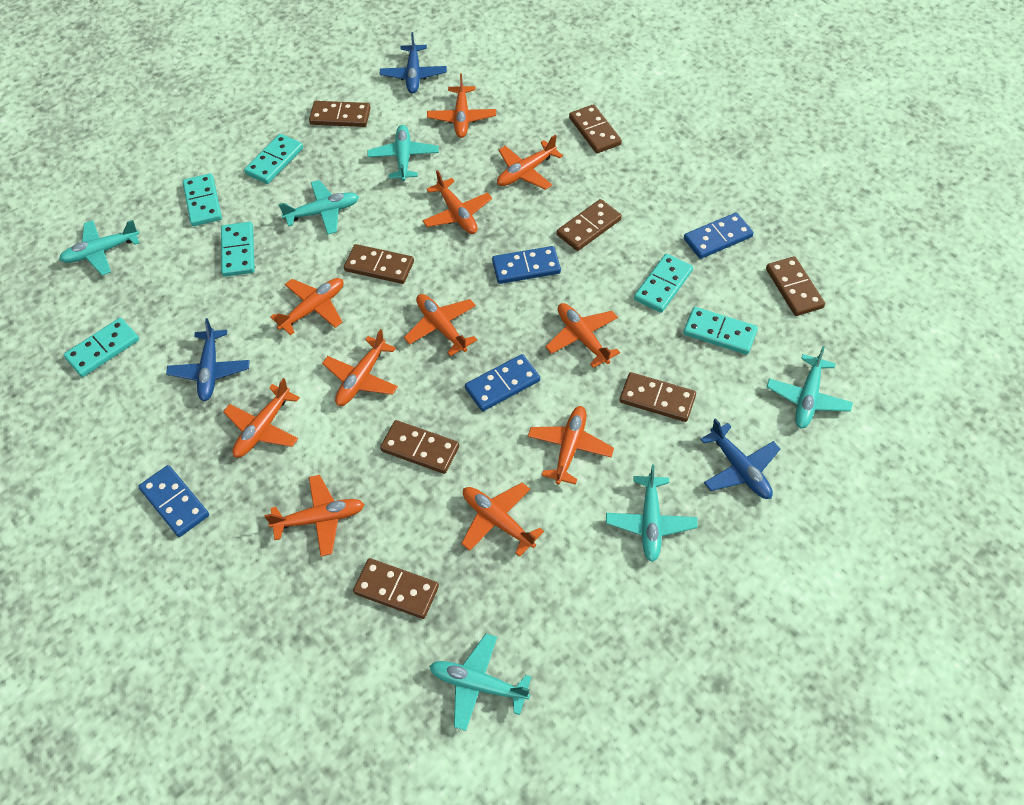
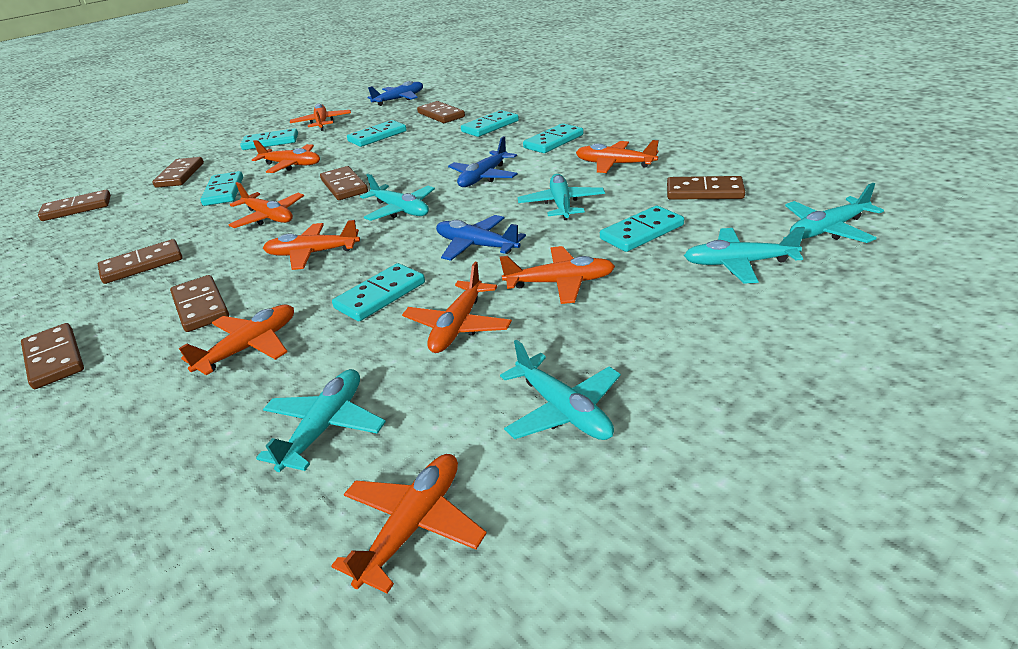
blue domino: 4 -> 0
orange plane: 11 -> 9
turquoise domino: 6 -> 7

